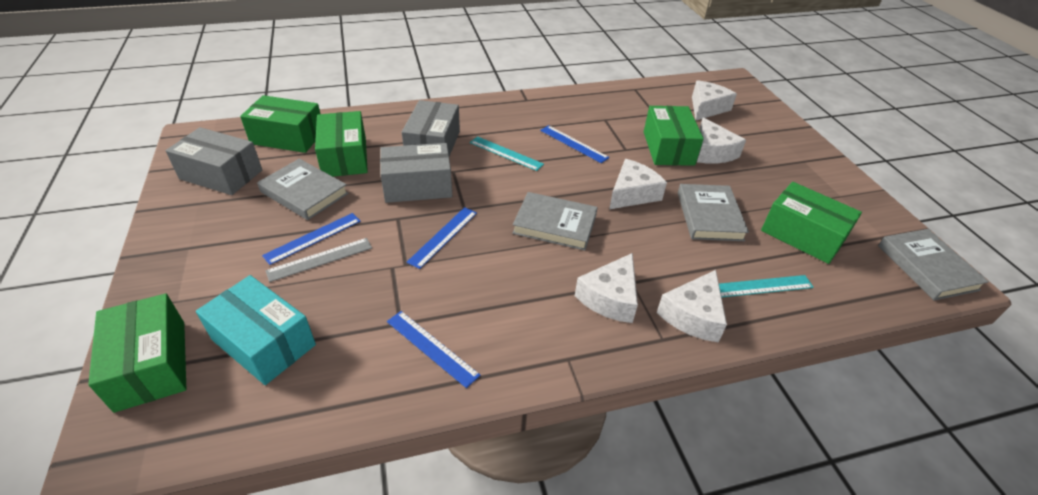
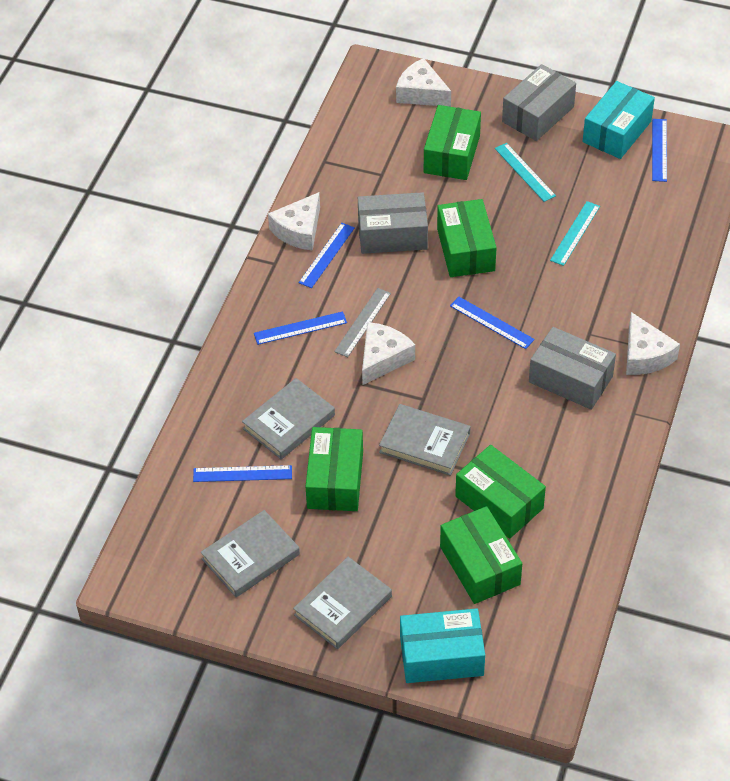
blue ruler: 4 -> 5
turquoise box: 1 -> 2
white cheese: 5 -> 4

